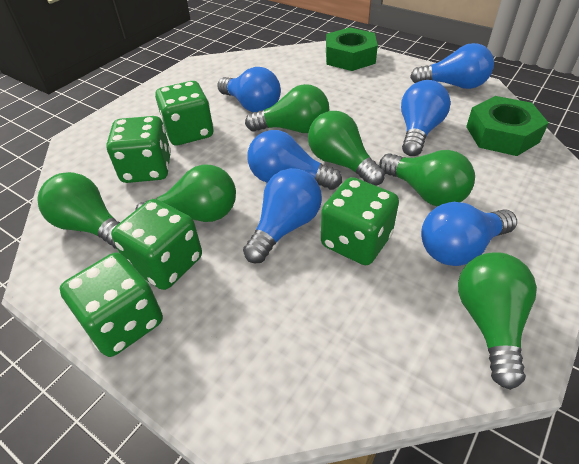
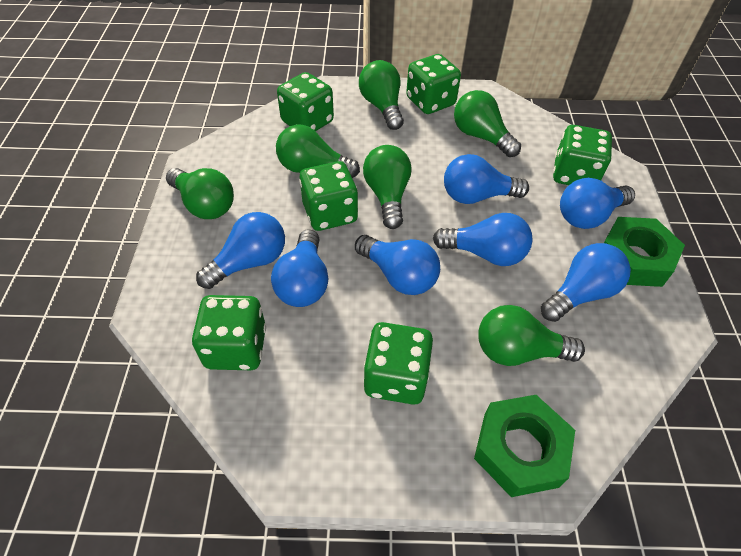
blue light bulb: 6 -> 7
green dice: 5 -> 6

